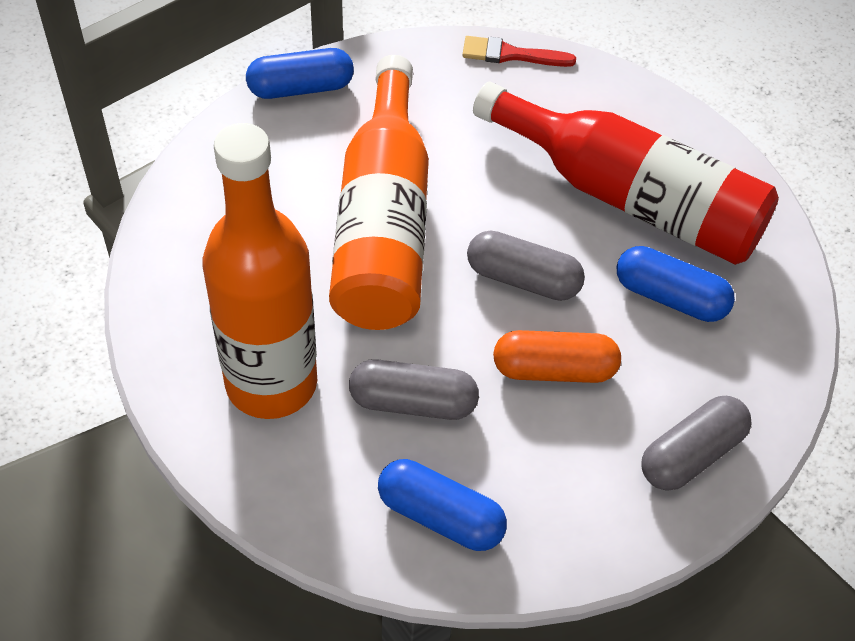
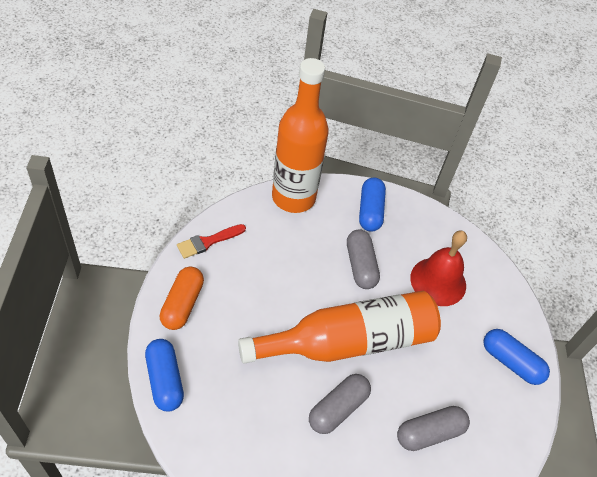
red bell: 0 -> 1
red bottle: 1 -> 0

